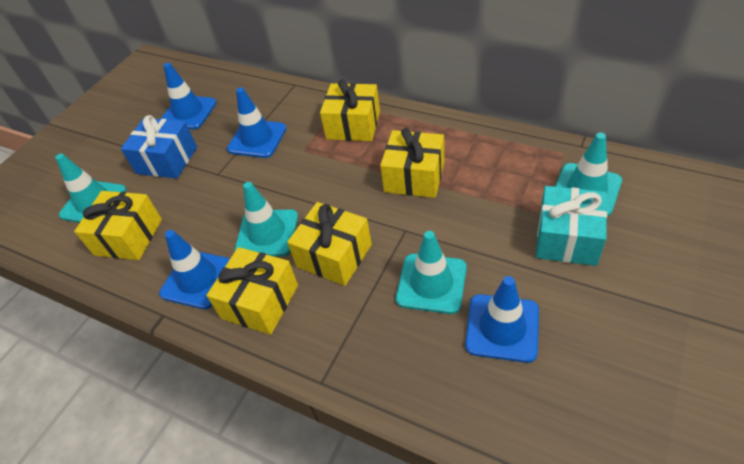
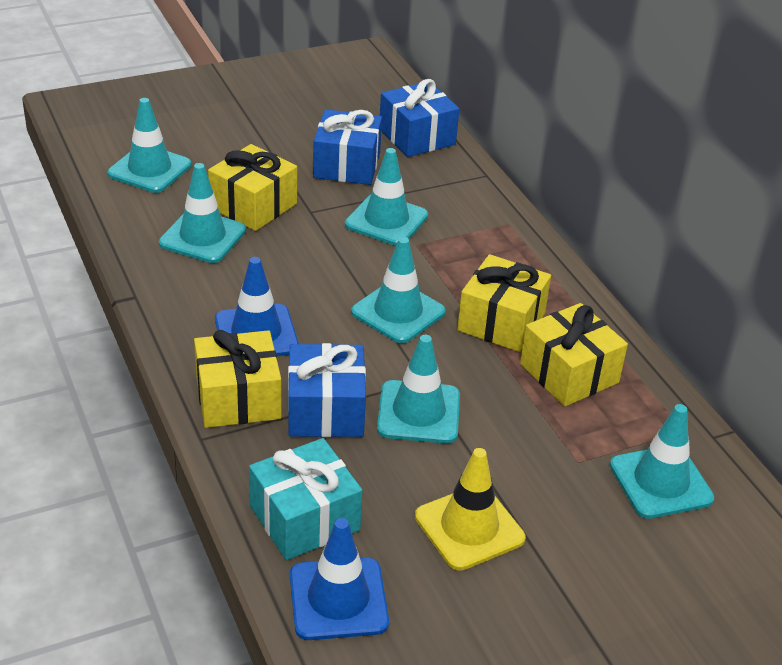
blue gift: 1 -> 3
blue traffic cone: 4 -> 2
turquoise traffic cone: 4 -> 6
yellow gift: 5 -> 4
yellow traffic cone: 0 -> 1

